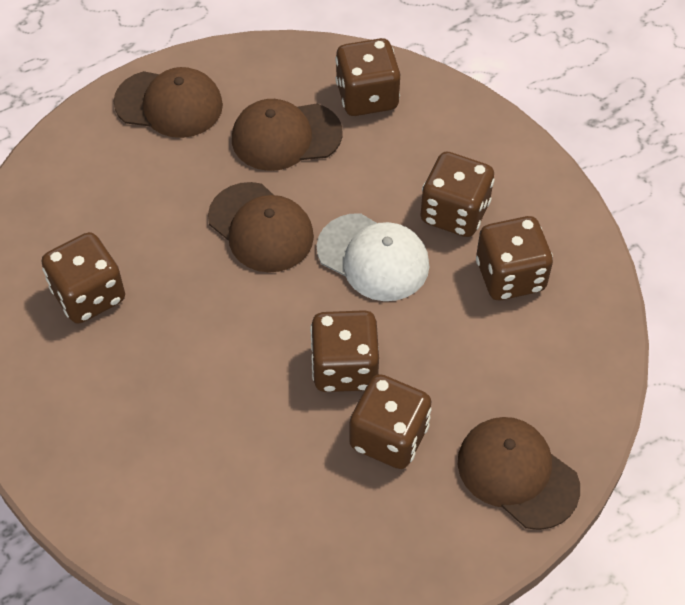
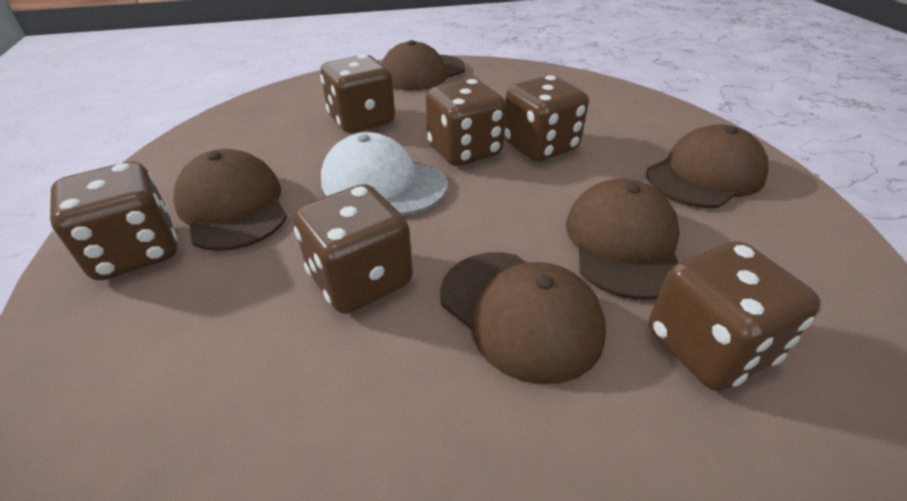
brown cap: 4 -> 5

